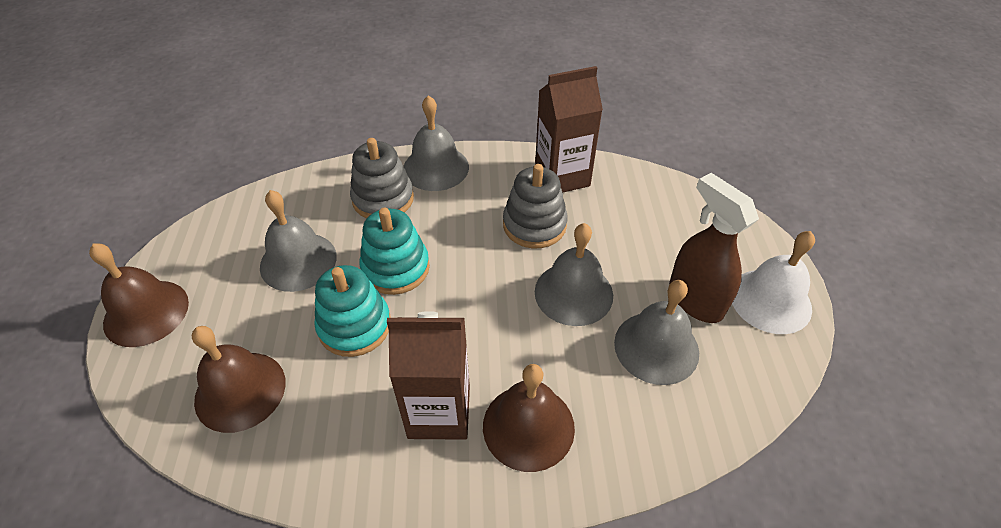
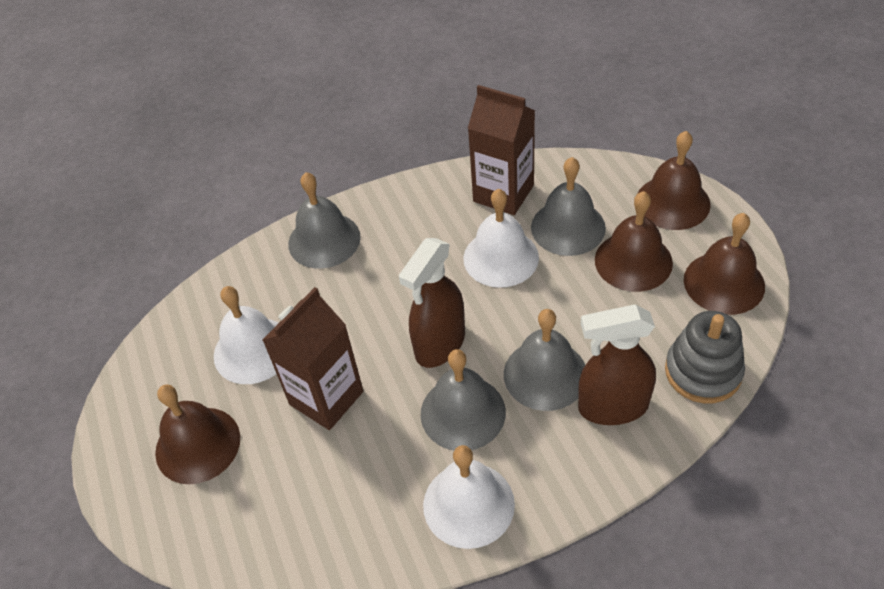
brown bell: 3 -> 4
brown spray bottle: 1 -> 2
grey stacking toy: 2 -> 1
turquoise stacking toy: 2 -> 0
white bell: 1 -> 3

